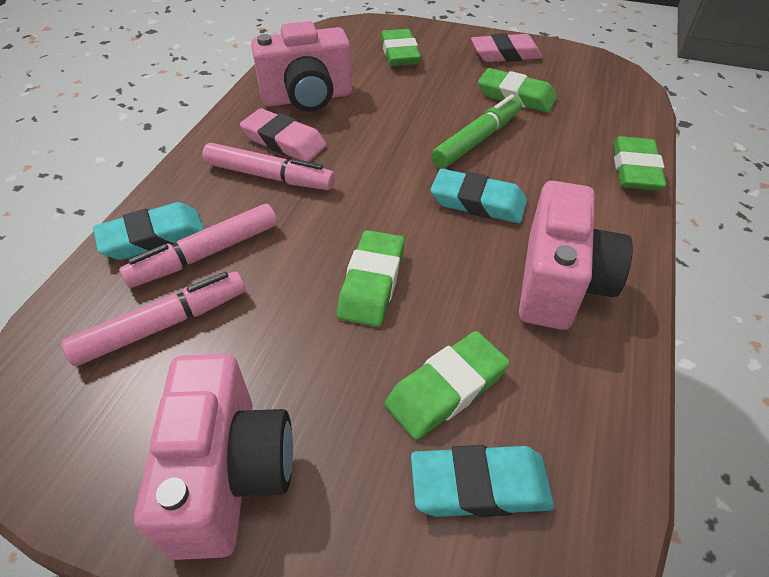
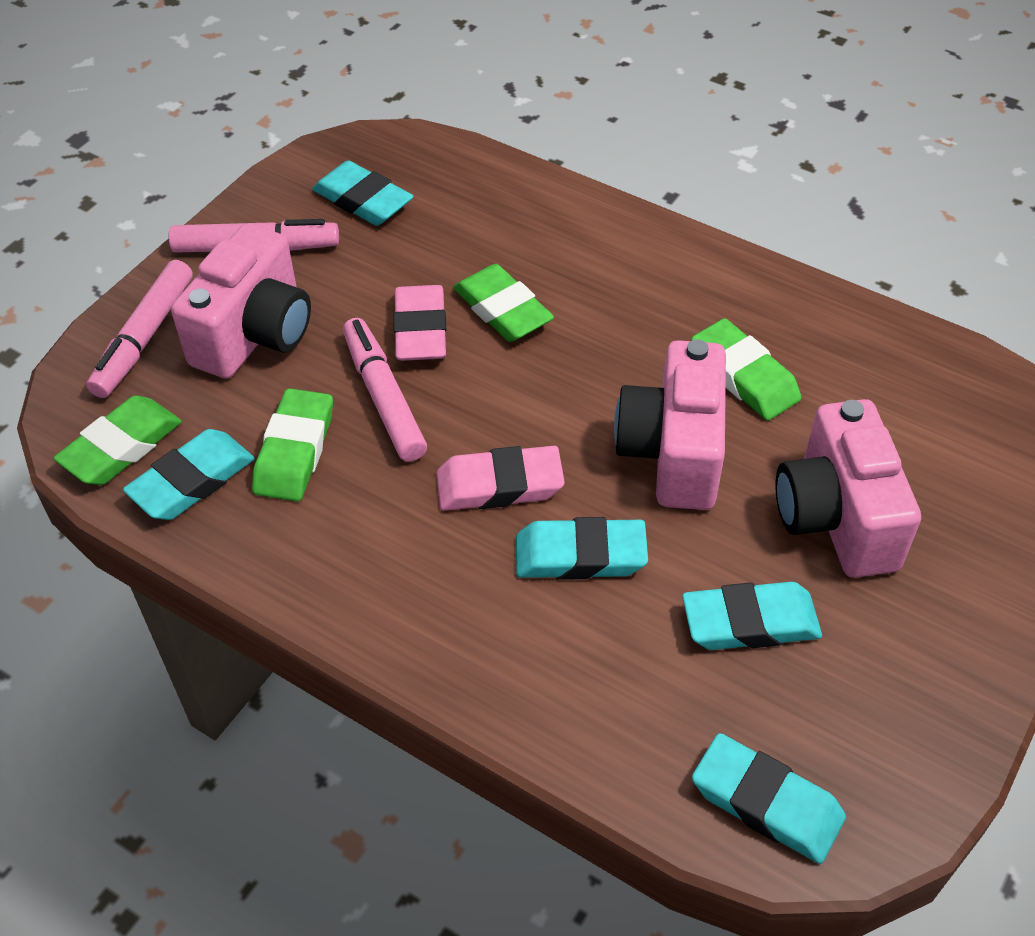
green eraser: 5 -> 4
green marker: 1 -> 0
turquoise eraser: 3 -> 5

